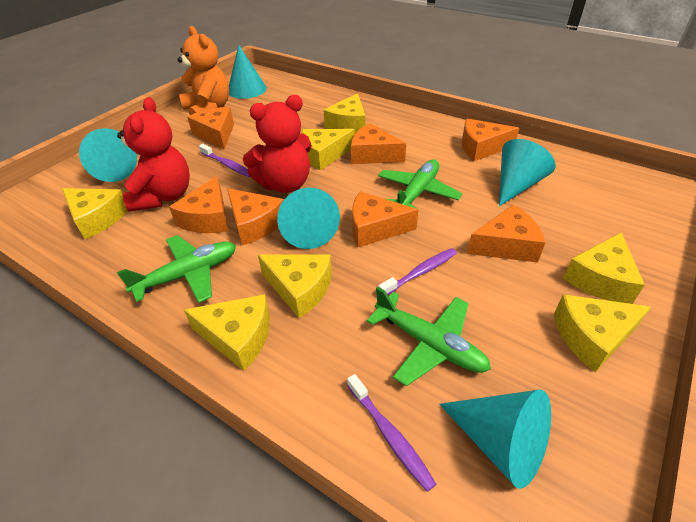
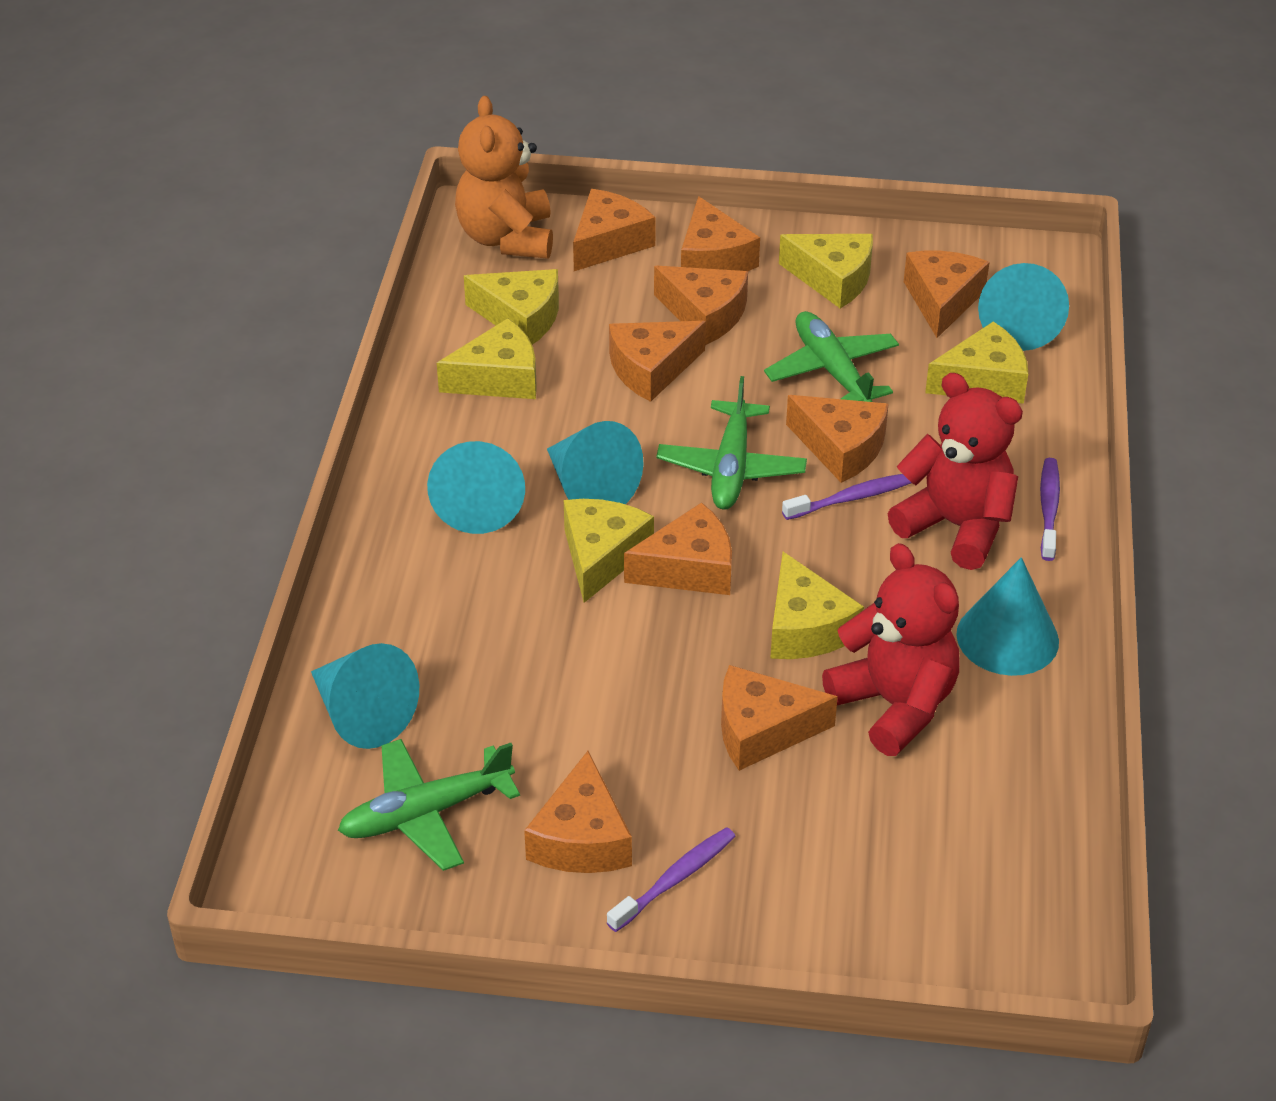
orange cheese: 7 -> 9
yellow cheese: 7 -> 6

